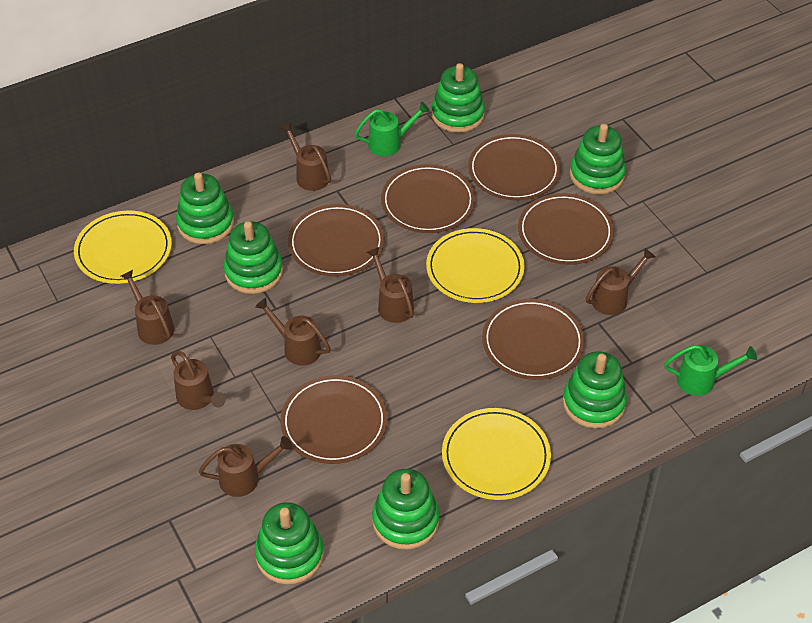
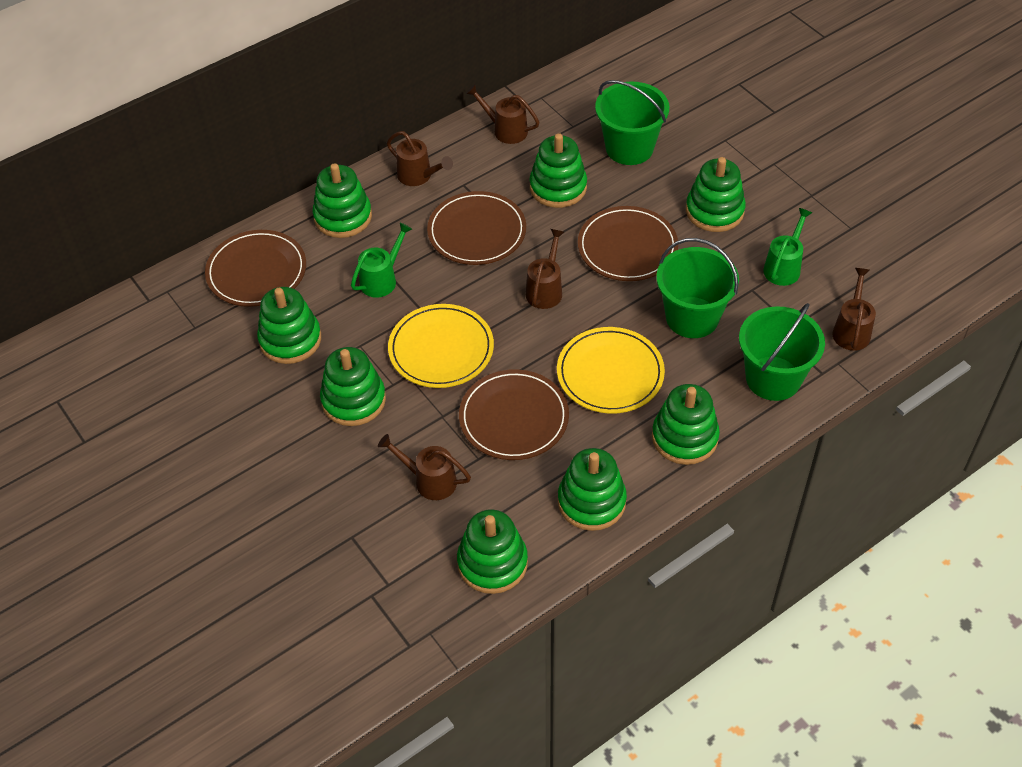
brown plate: 6 -> 4
brown watering can: 7 -> 5
green bucket: 0 -> 3
green stacking toy: 7 -> 8
yellow plate: 3 -> 2

